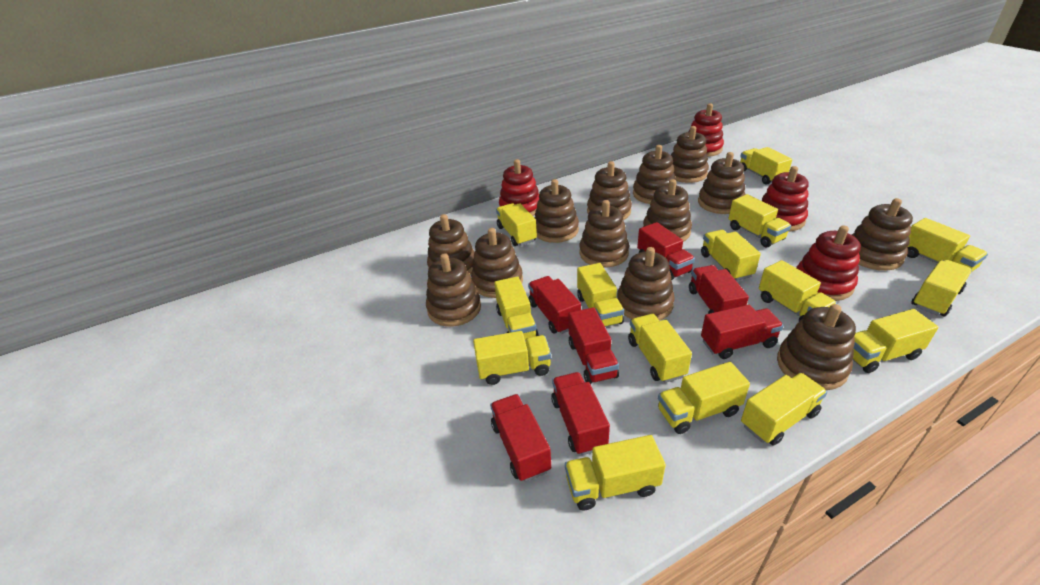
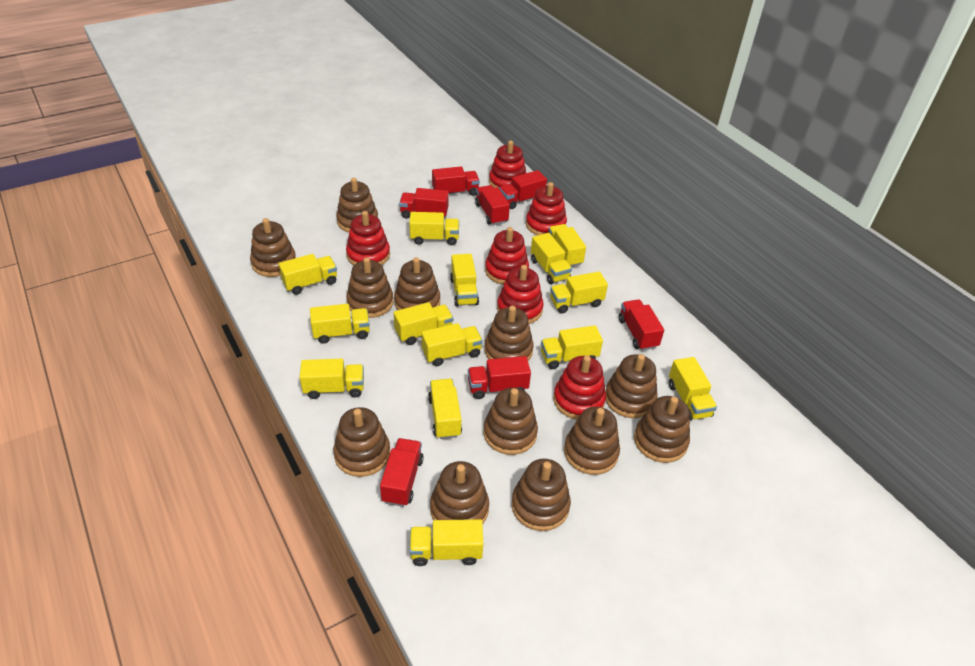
brown stacking toy: 13 -> 12
red stacking toy: 4 -> 6
yellow truck: 15 -> 14

